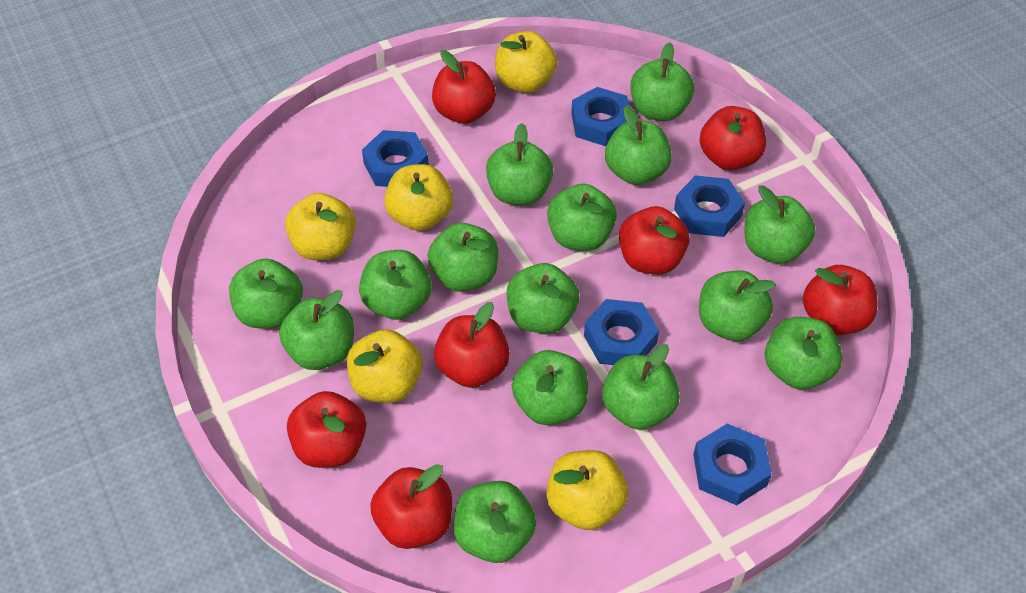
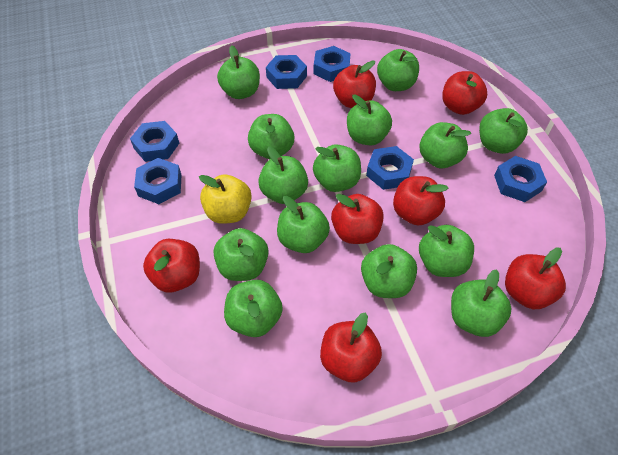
blue nut: 5 -> 6
green apple: 15 -> 14
yellow apple: 5 -> 1

